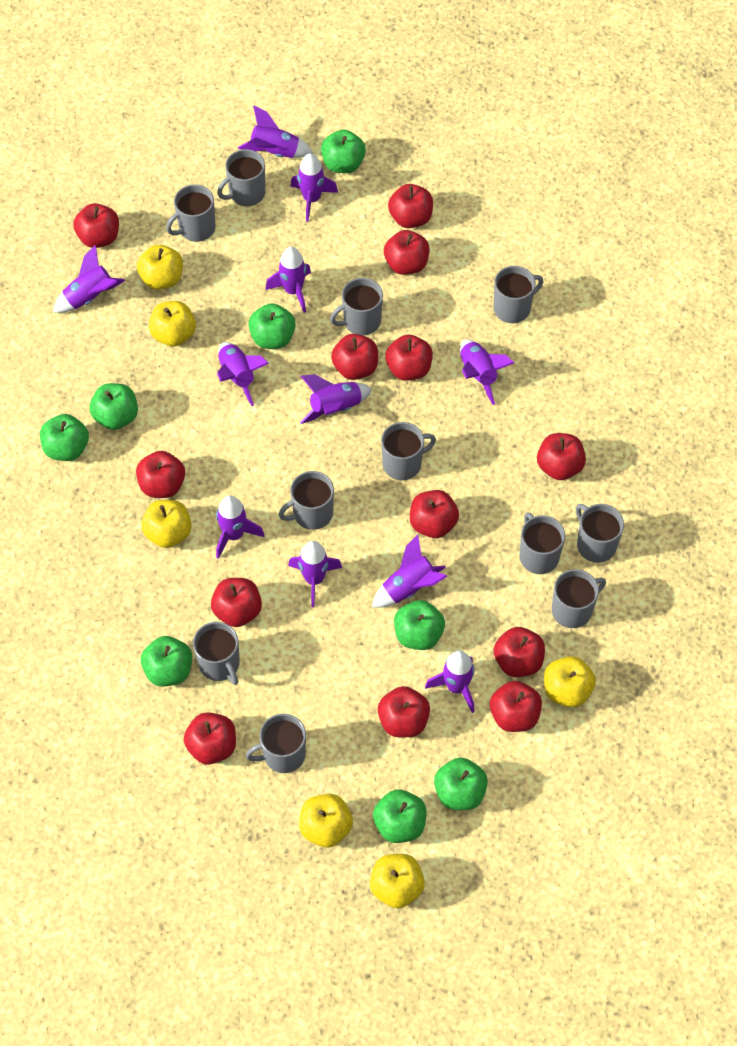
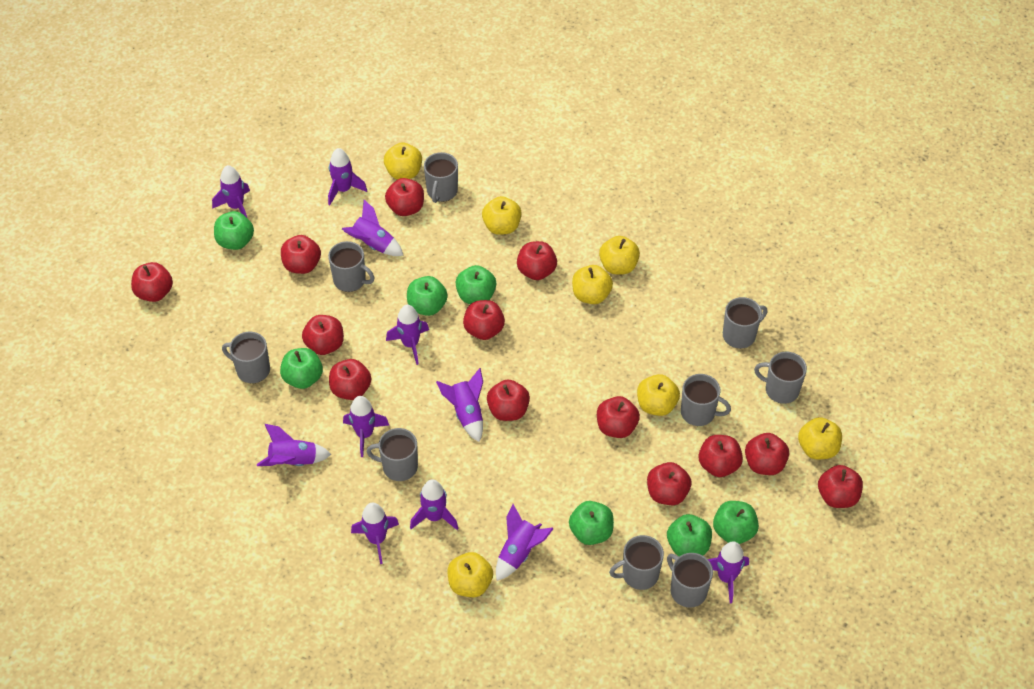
green apple: 8 -> 7
grey mug: 11 -> 9
yellow apple: 6 -> 7

